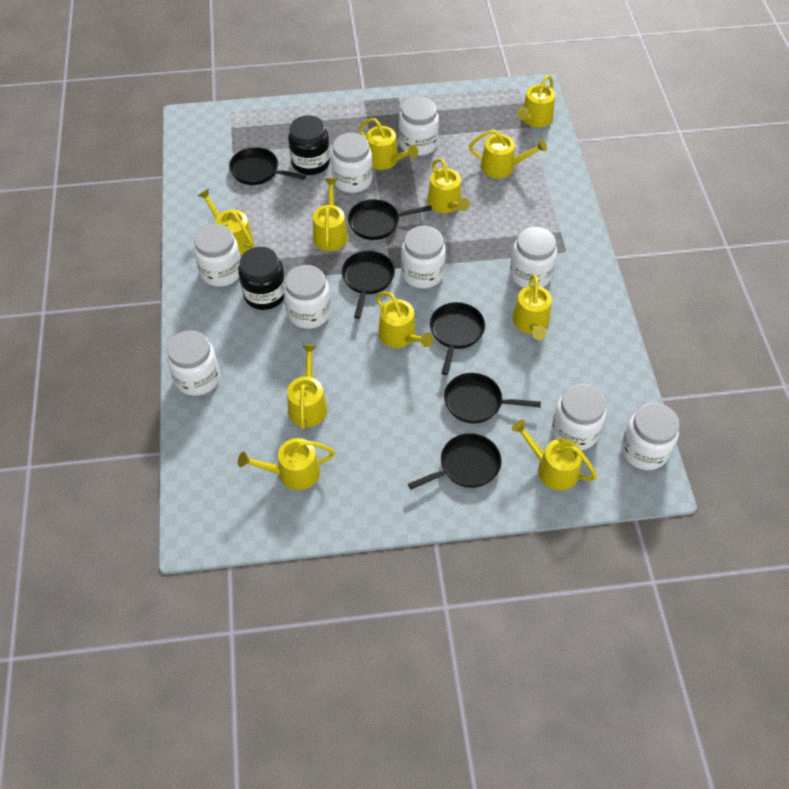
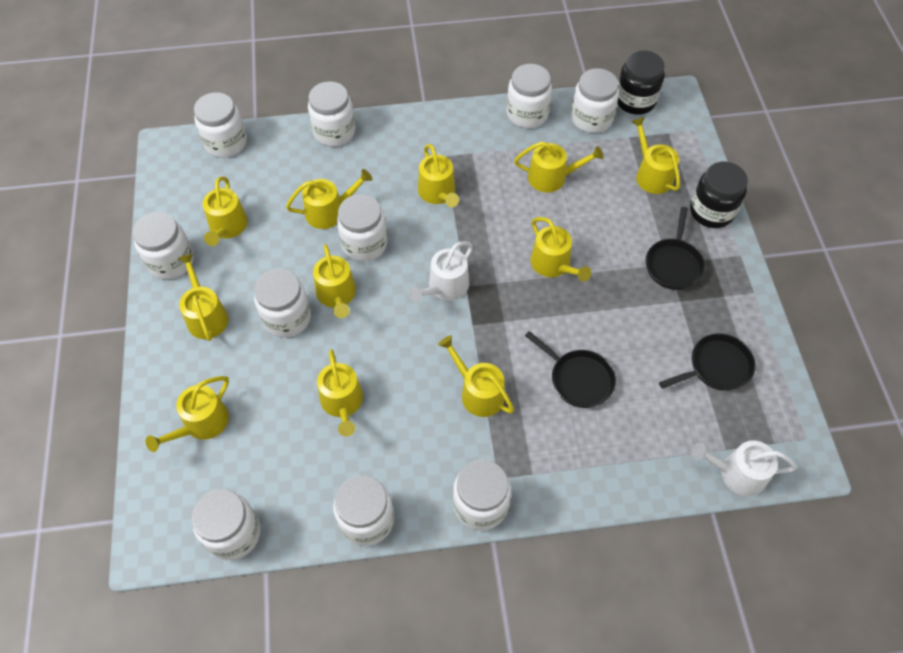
black pan: 6 -> 3
white jar: 9 -> 10
white watering can: 0 -> 2

